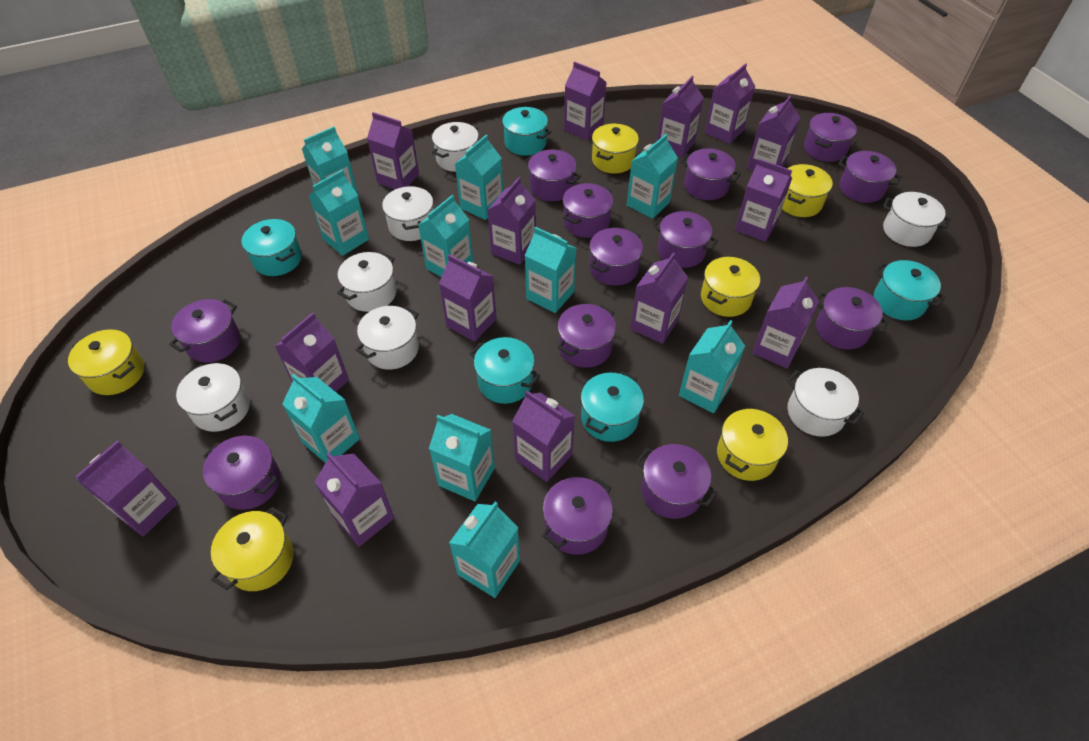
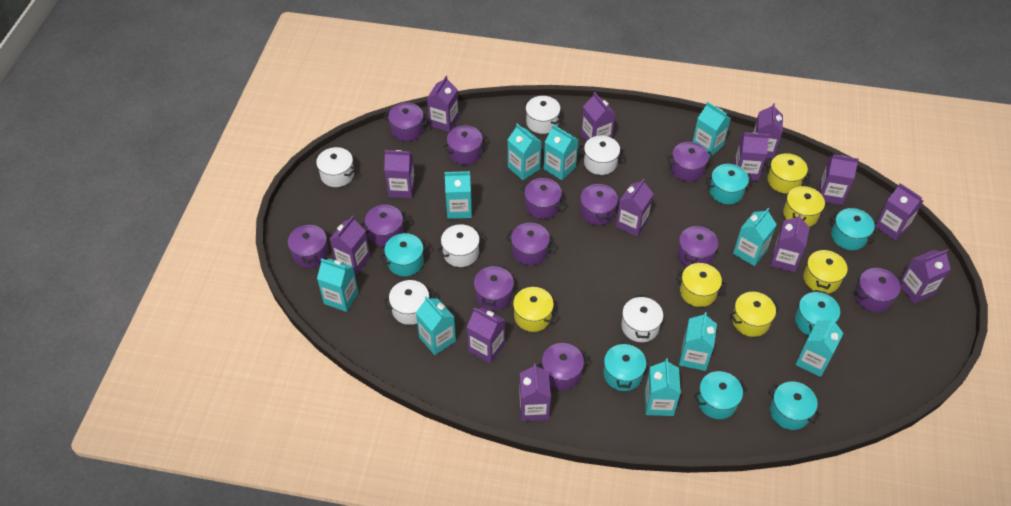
purple carton: 14 -> 13
purple pot: 13 -> 12
turquoise pot: 5 -> 7
white pot: 7 -> 6

